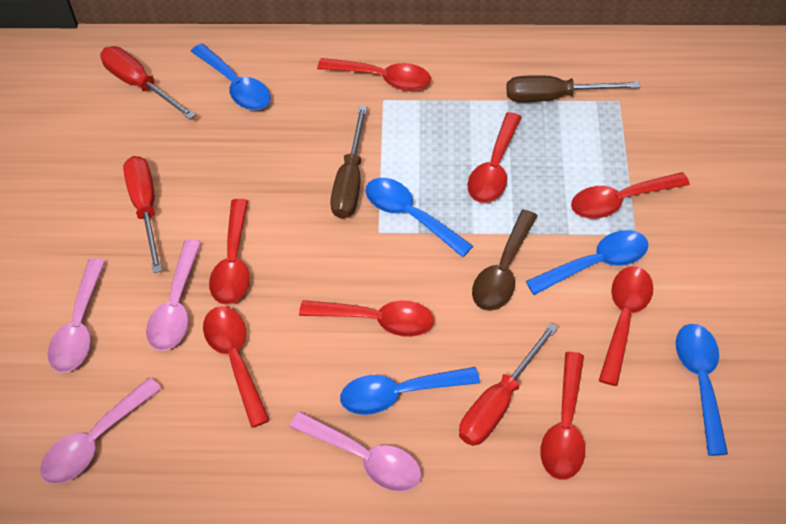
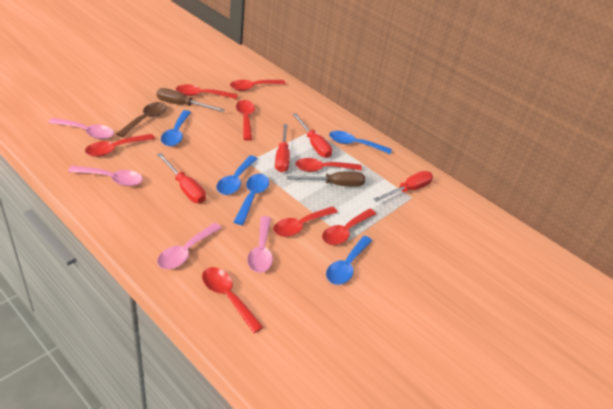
red screwdriver: 3 -> 4

